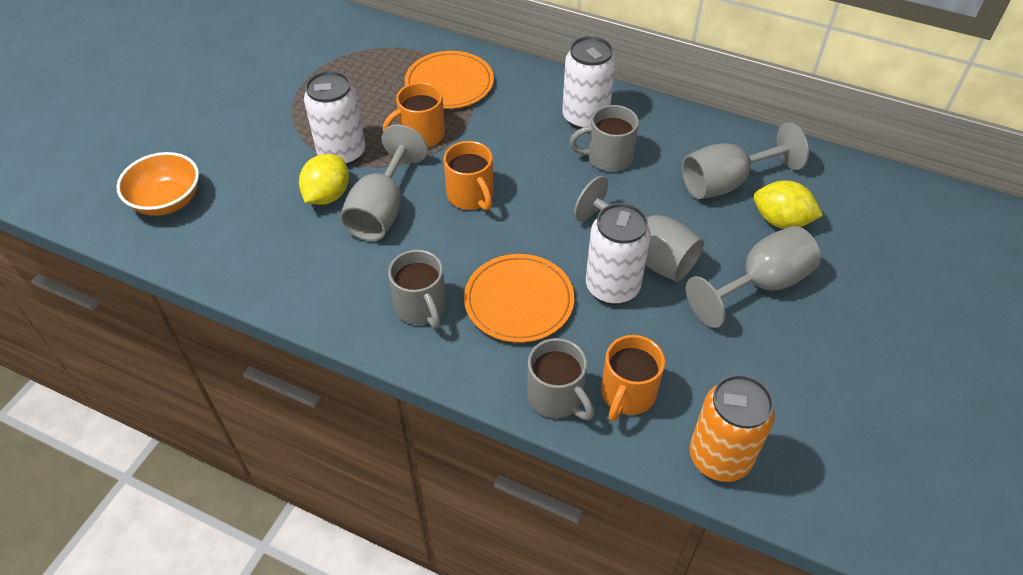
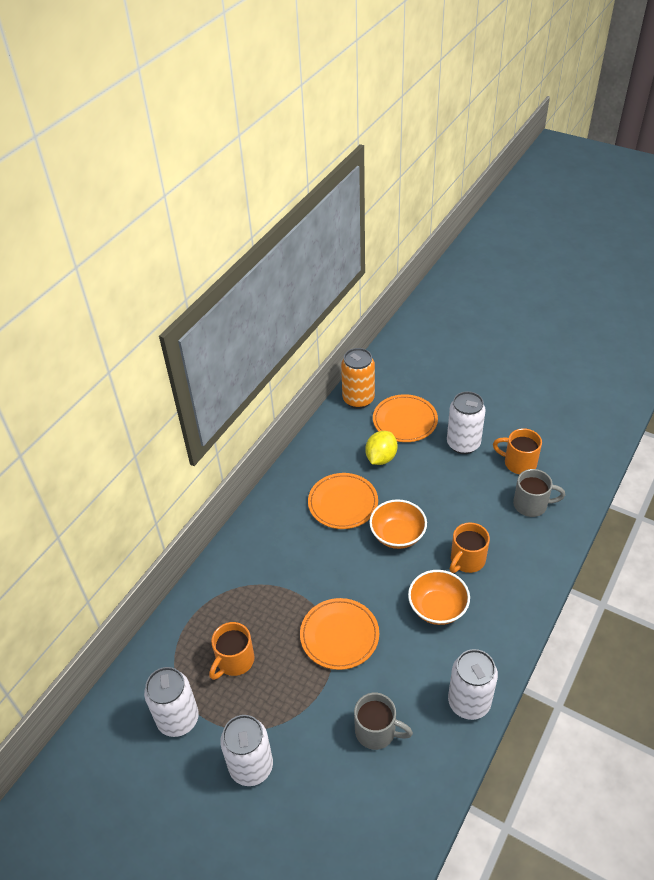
grey goblet: 4 -> 0
grey mug: 3 -> 2
orange bowl: 1 -> 2
orange plate: 2 -> 3
white can: 3 -> 4
yellow lemon: 2 -> 1

